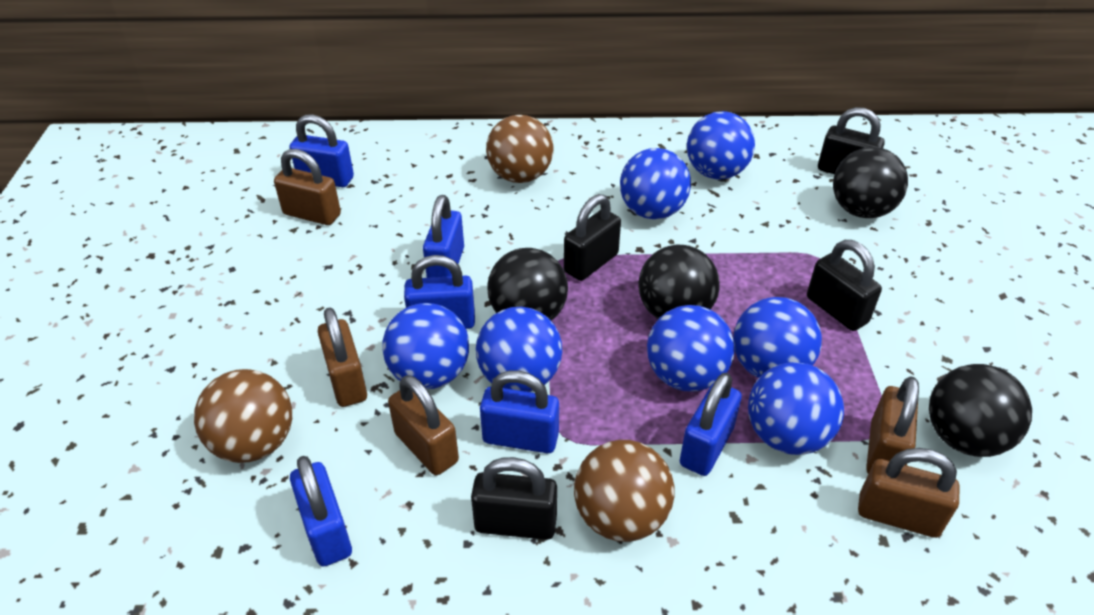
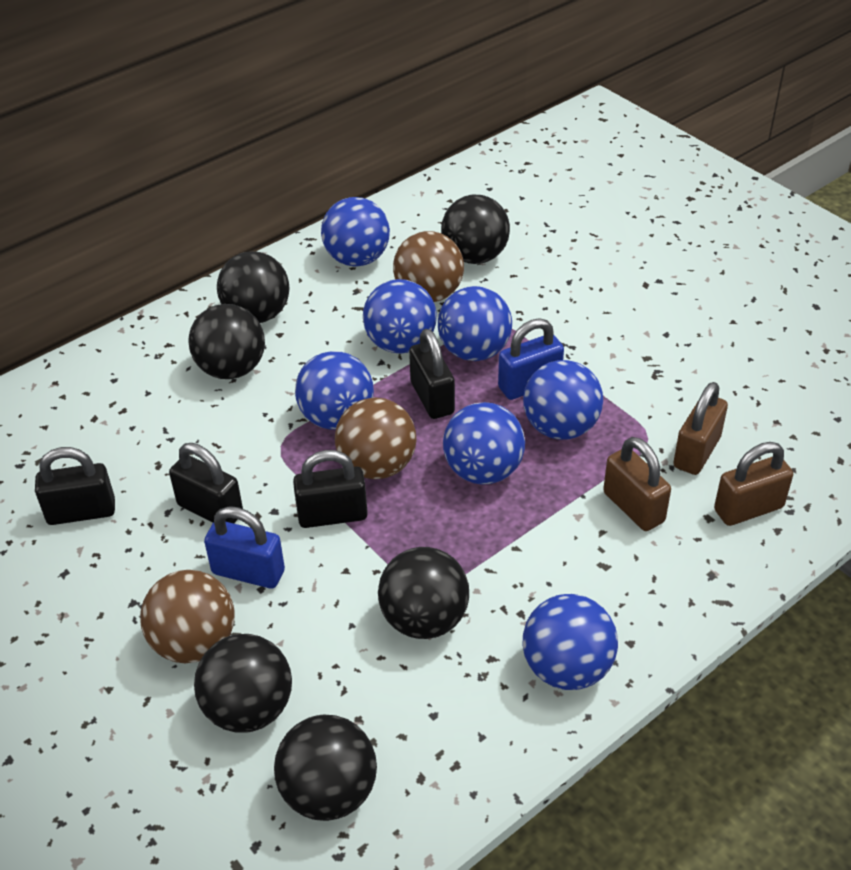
black ball: 4 -> 6
blue padlock: 6 -> 2
brown padlock: 5 -> 3

